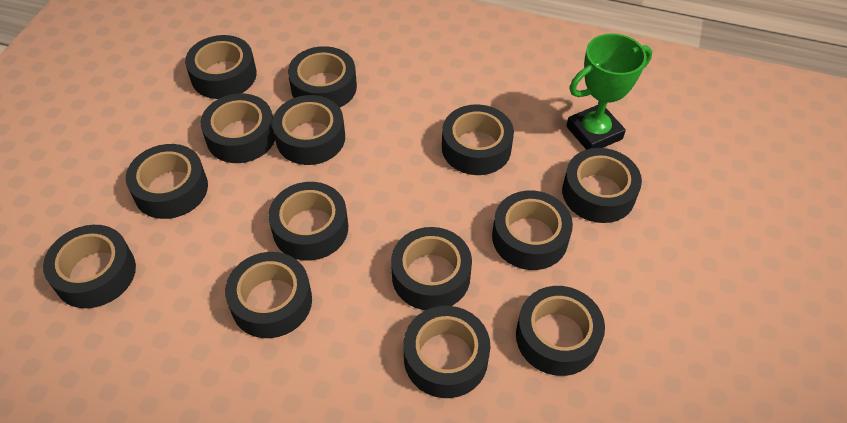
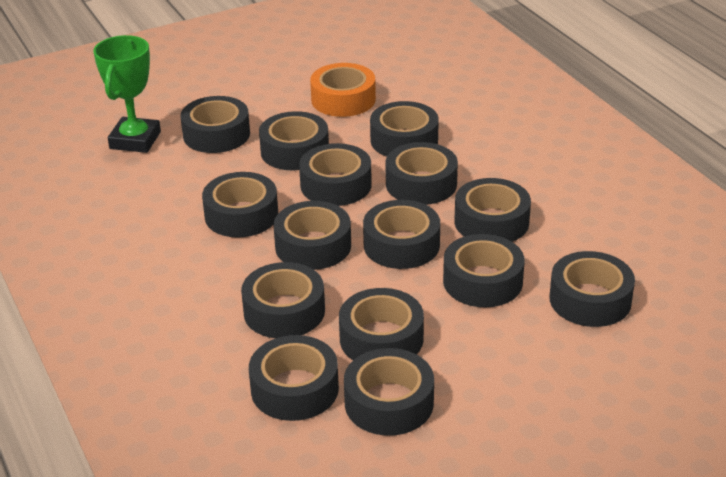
black tape: 14 -> 15
orange tape: 0 -> 1

